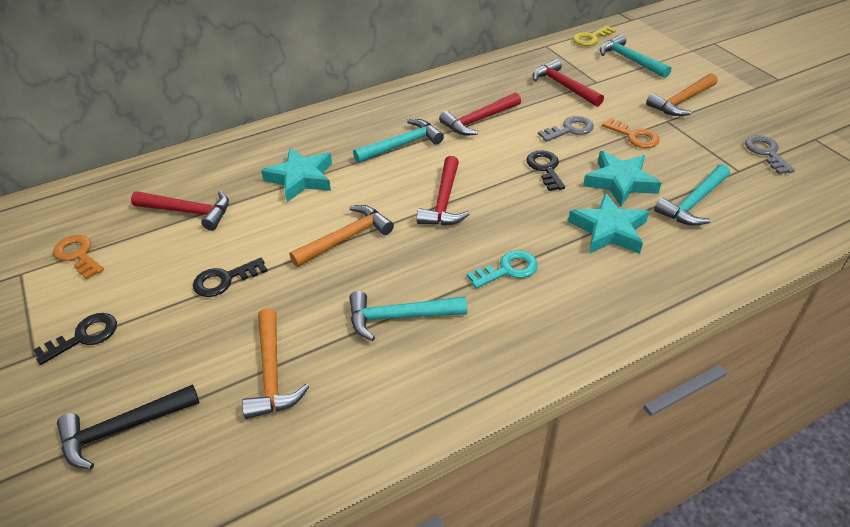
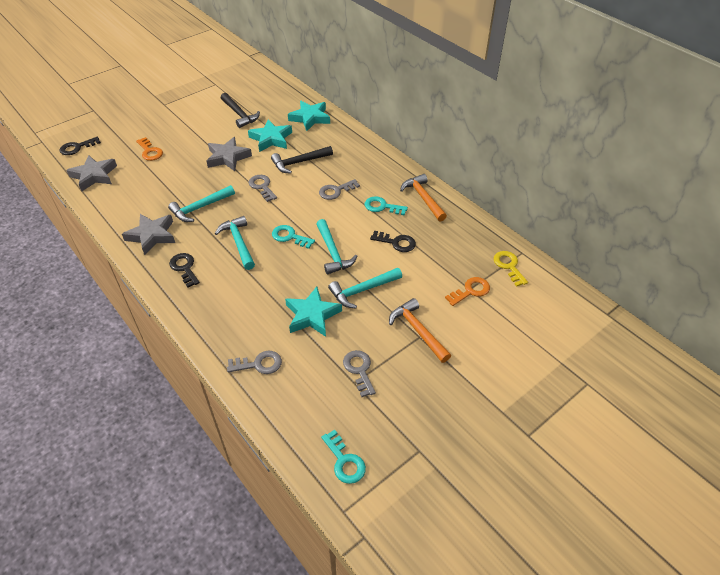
black hammer: 1 -> 2
grey key: 2 -> 4
grey star: 0 -> 3
orange hammer: 3 -> 2
red hammer: 4 -> 0
turquoise key: 1 -> 3

